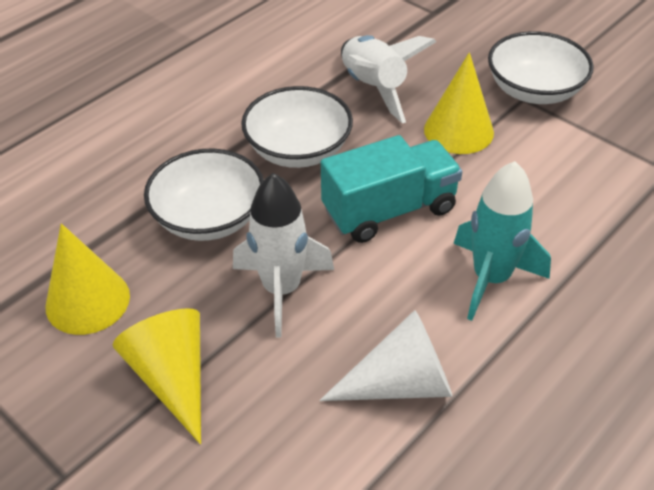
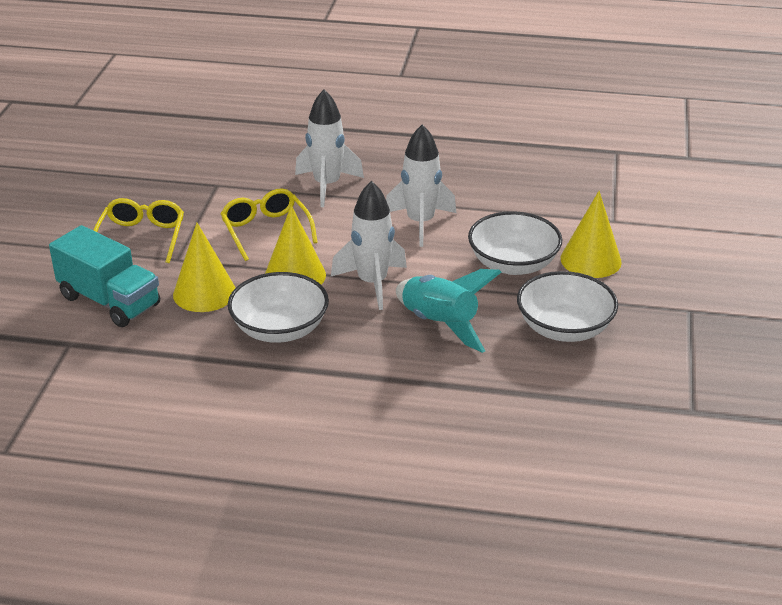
white cone: 1 -> 0
white rocket: 2 -> 3
yellow glasses: 0 -> 2

